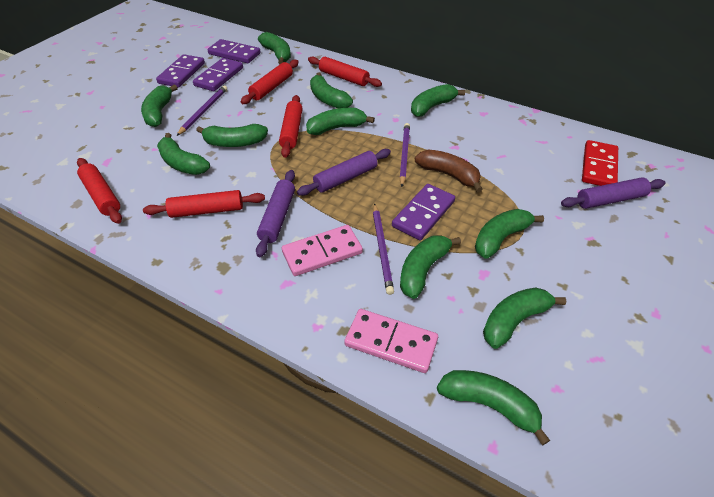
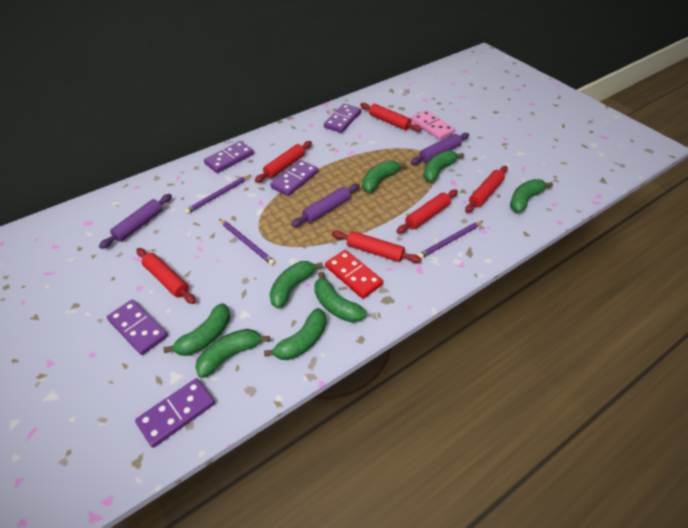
brown banana: 1 -> 0
green banana: 11 -> 8
pink domino: 2 -> 1
purple domino: 4 -> 5
red rolling pin: 5 -> 6

